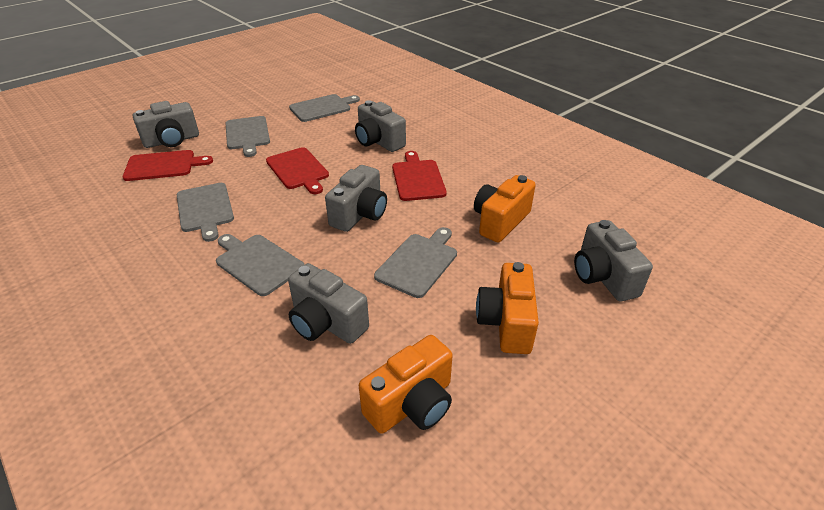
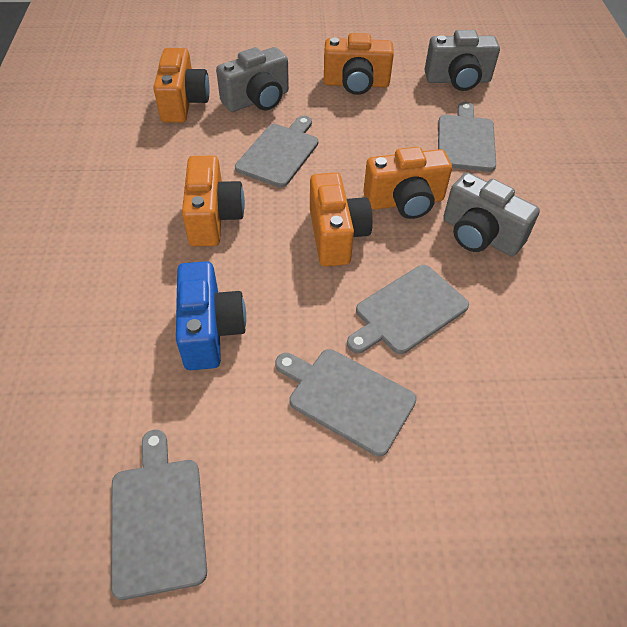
blue camera: 0 -> 1
grey camera: 5 -> 3
orange camera: 3 -> 5
red cutting board: 3 -> 0

